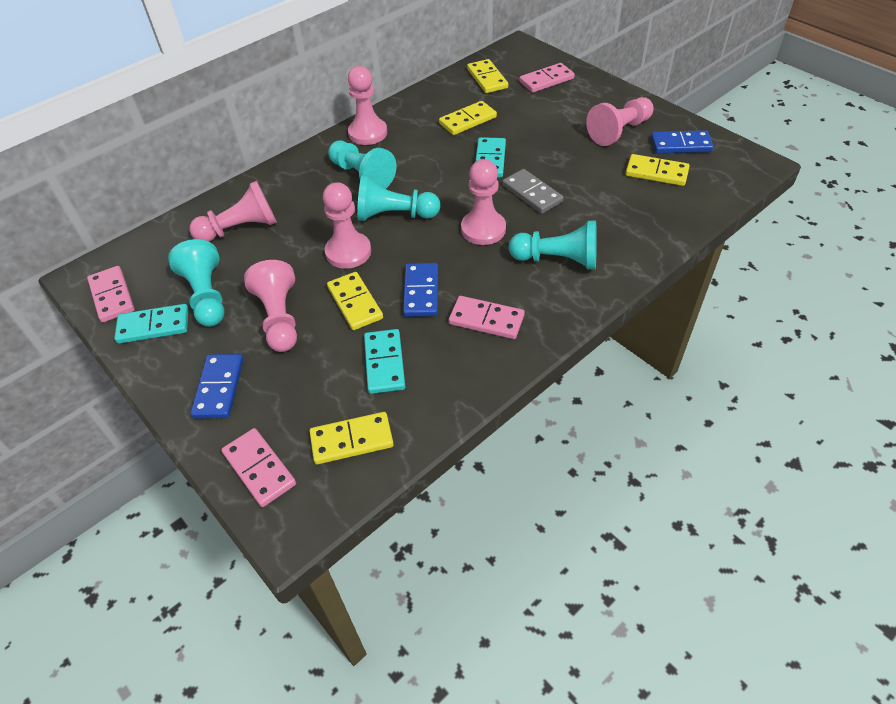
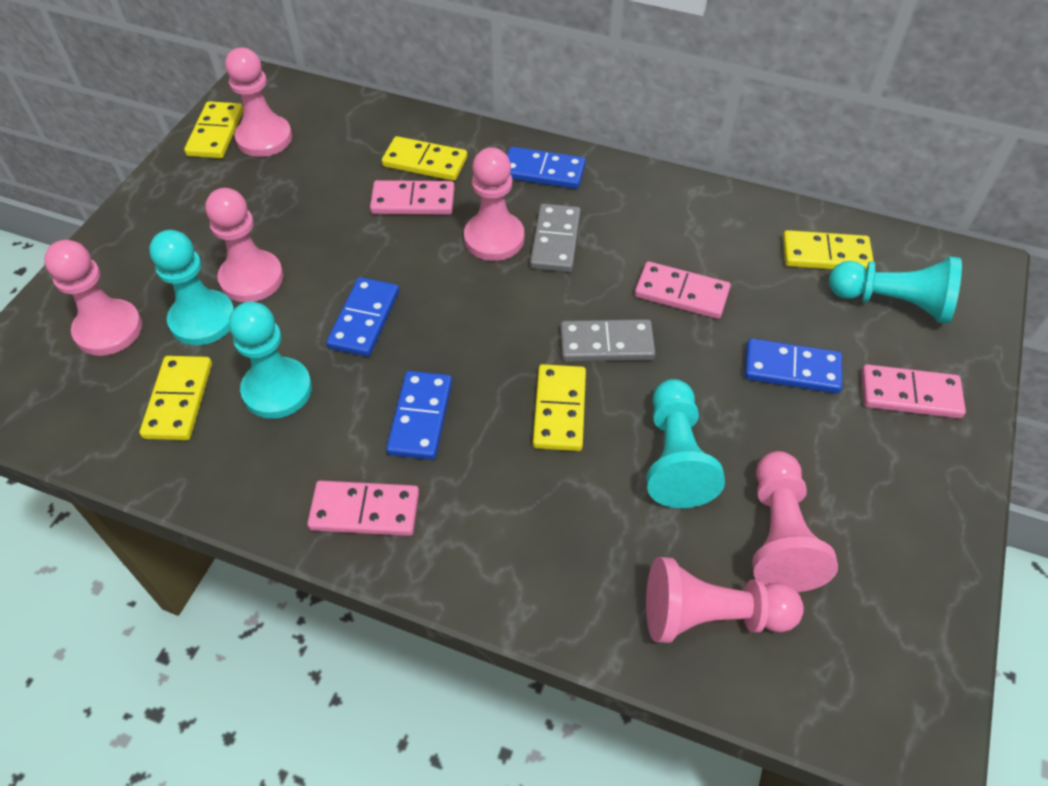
blue domino: 3 -> 4
grey domino: 1 -> 2
turquoise domino: 3 -> 0

